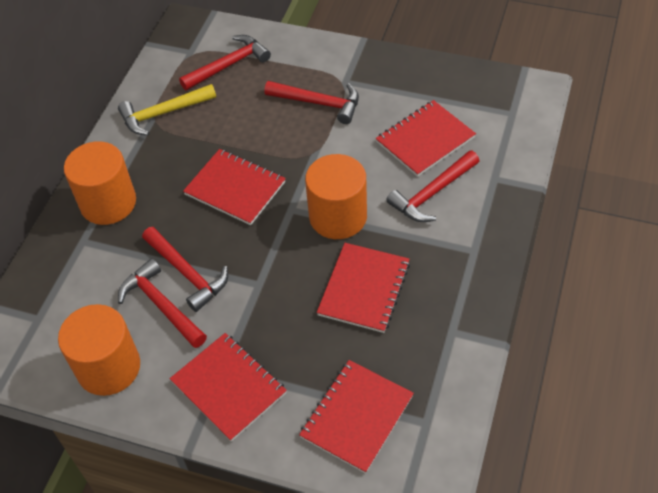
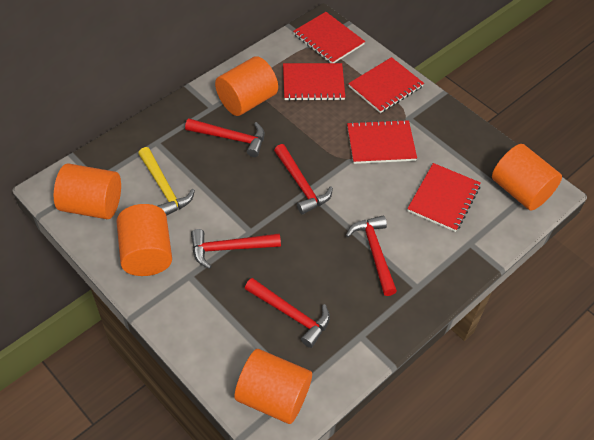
orange cylinder: 3 -> 5

